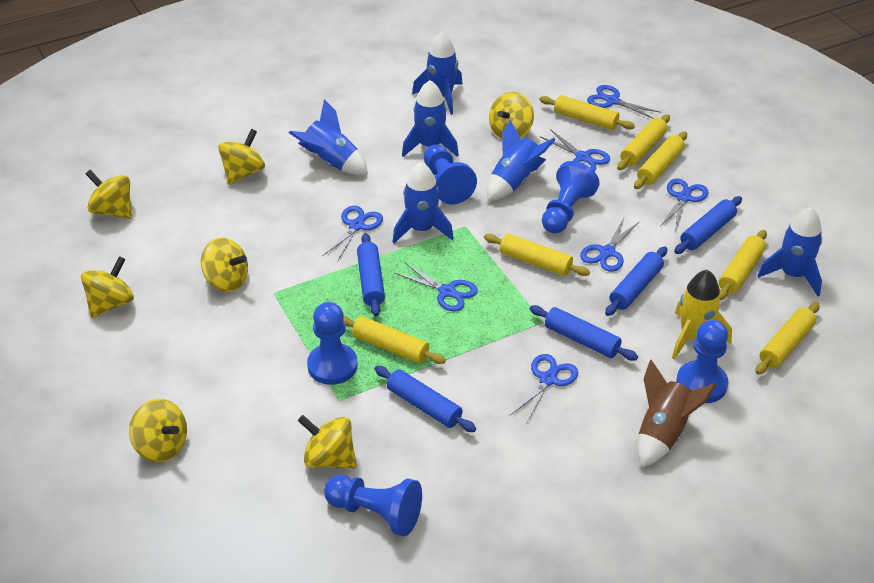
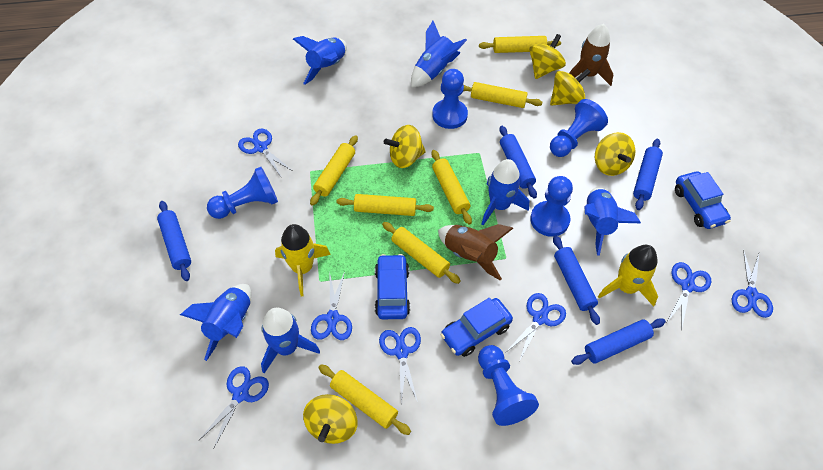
blue car: 0 -> 3
brown rocket: 1 -> 2
yellow rocket: 1 -> 2
yellow spinning top: 7 -> 5

